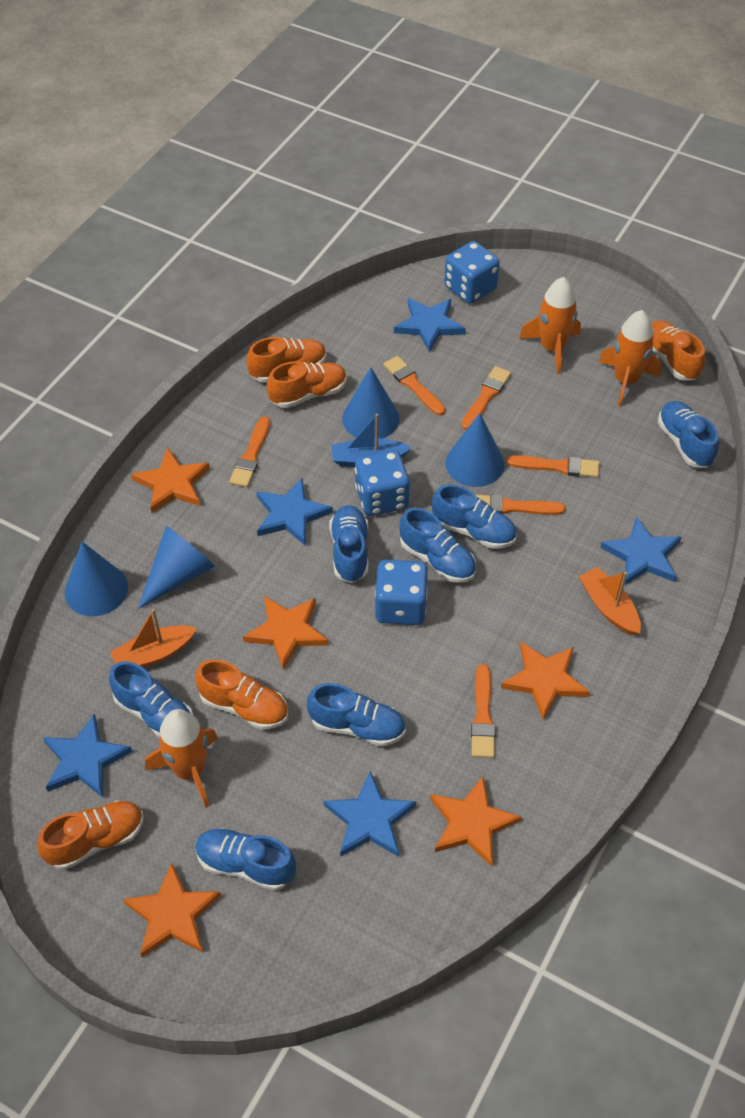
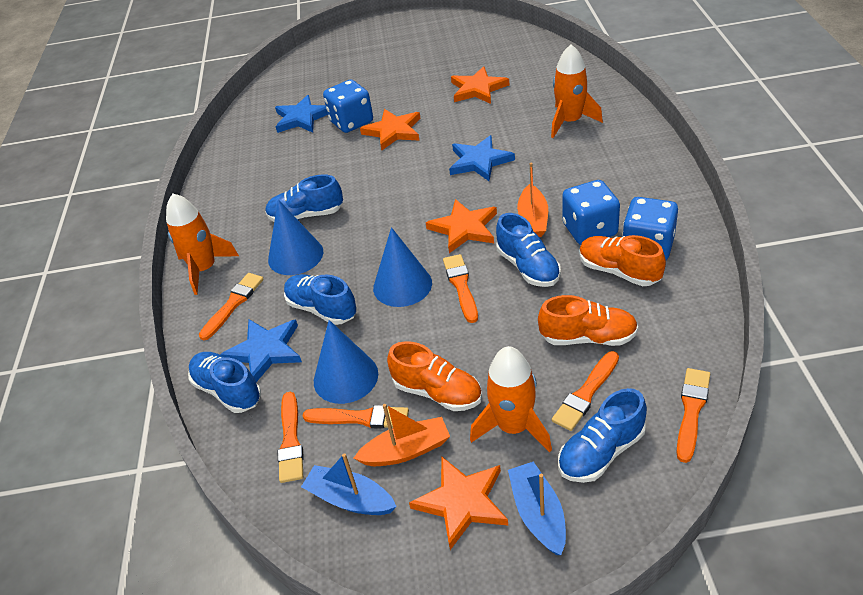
blue boat: 1 -> 2
blue cone: 4 -> 3
blue shoe: 7 -> 5
blue star: 5 -> 3
orange shoe: 5 -> 3
orange star: 5 -> 4

